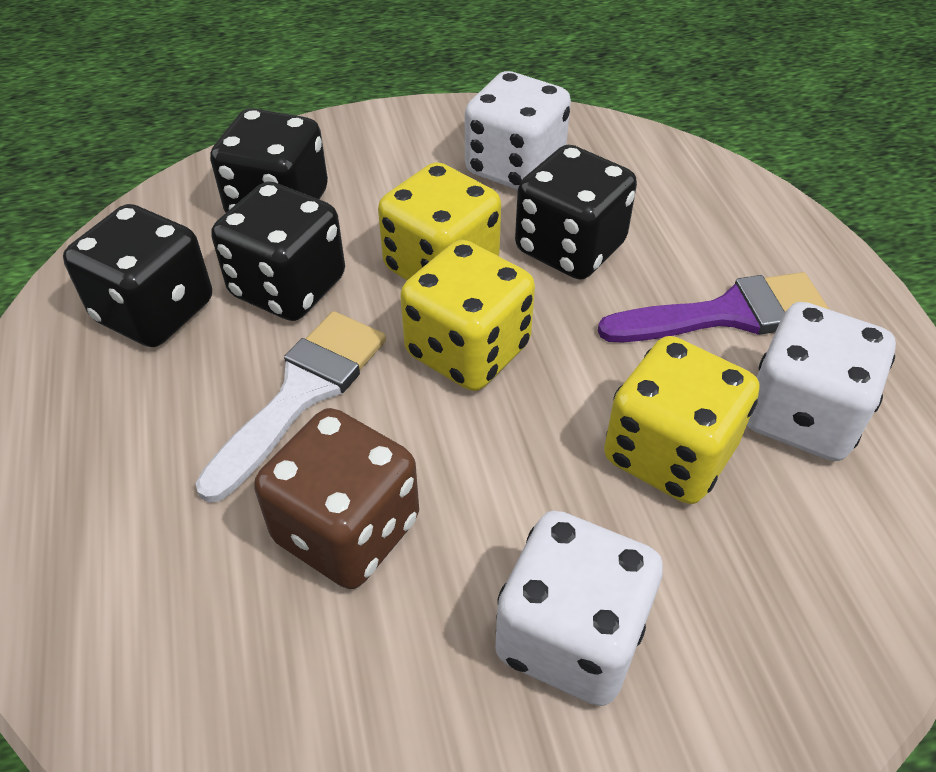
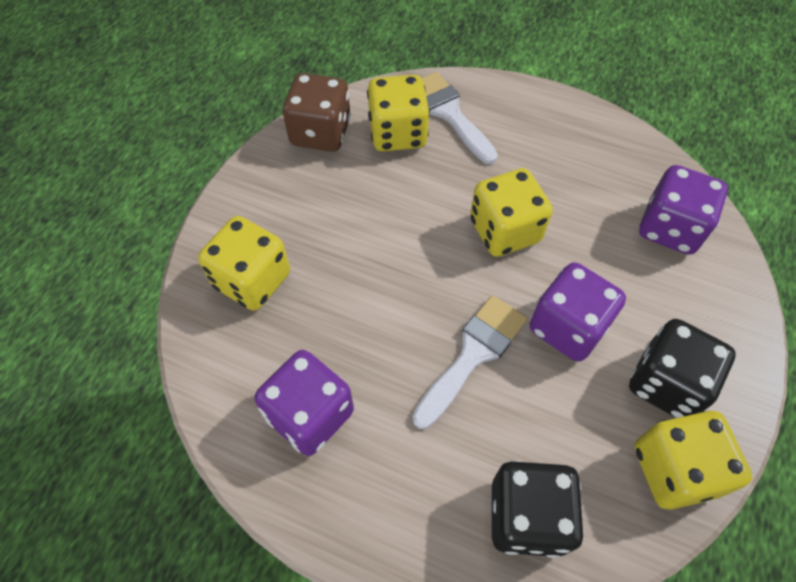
black dice: 4 -> 2
purple brush: 1 -> 0
purple dice: 0 -> 3
white brush: 1 -> 2
white dice: 3 -> 0
yellow dice: 3 -> 4

